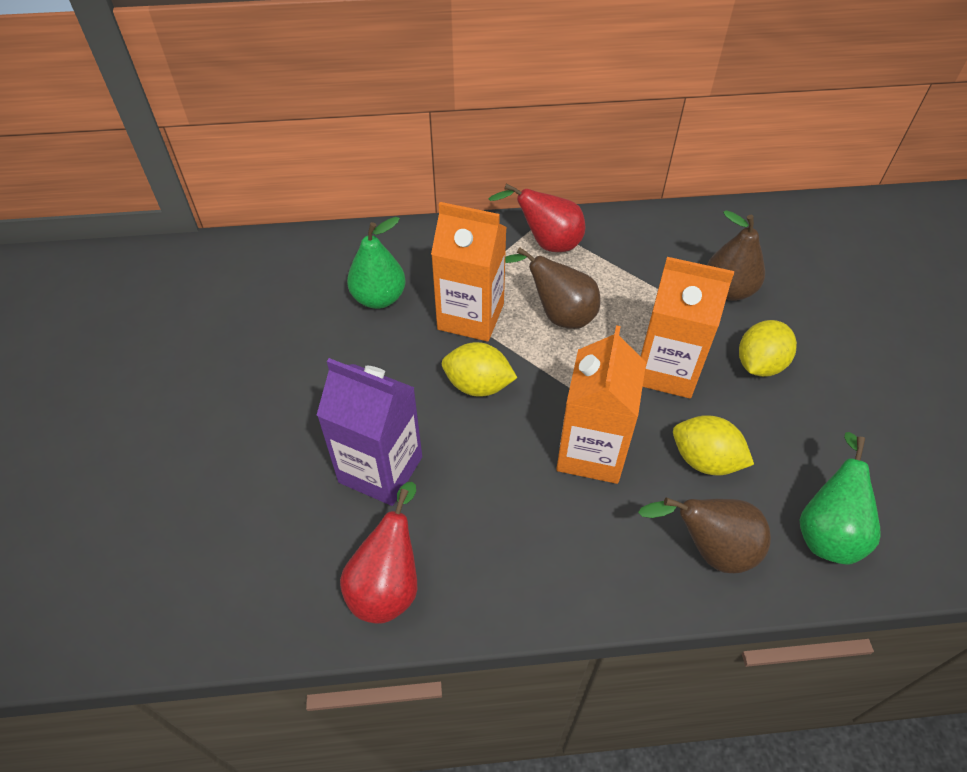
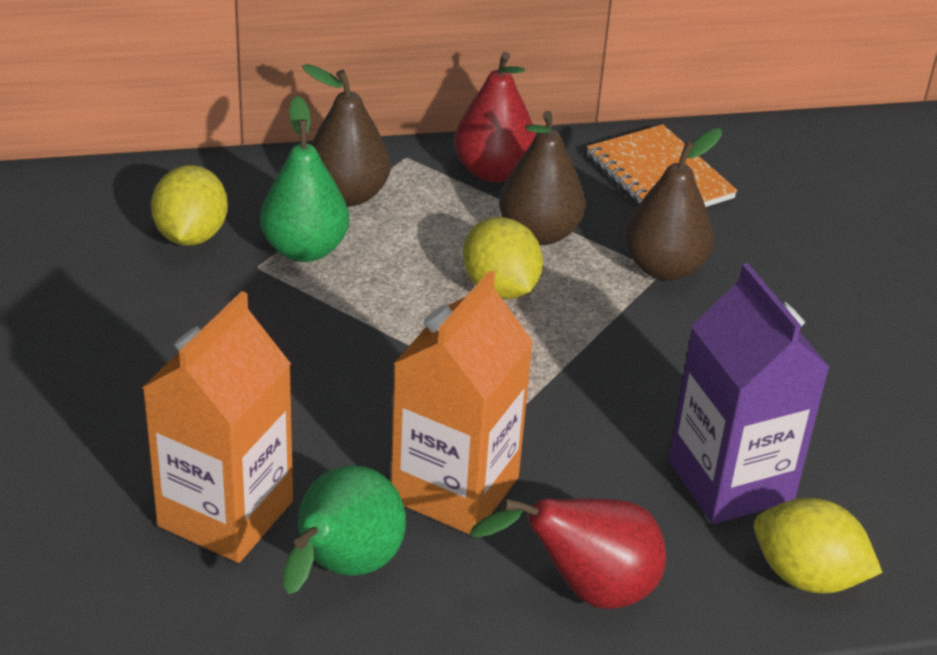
orange carton: 3 -> 2
orange notebook: 0 -> 1

